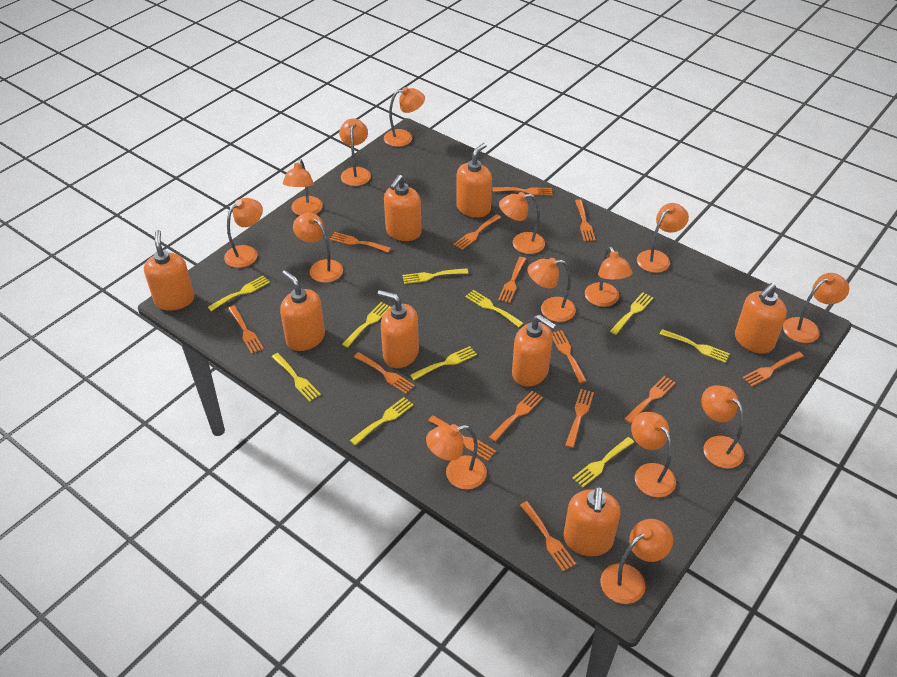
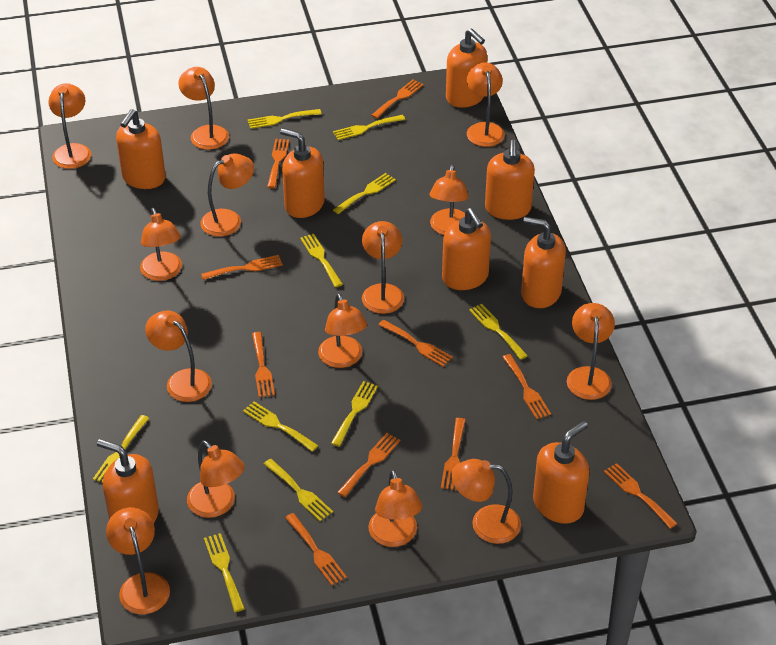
orange fork: 14 -> 10

